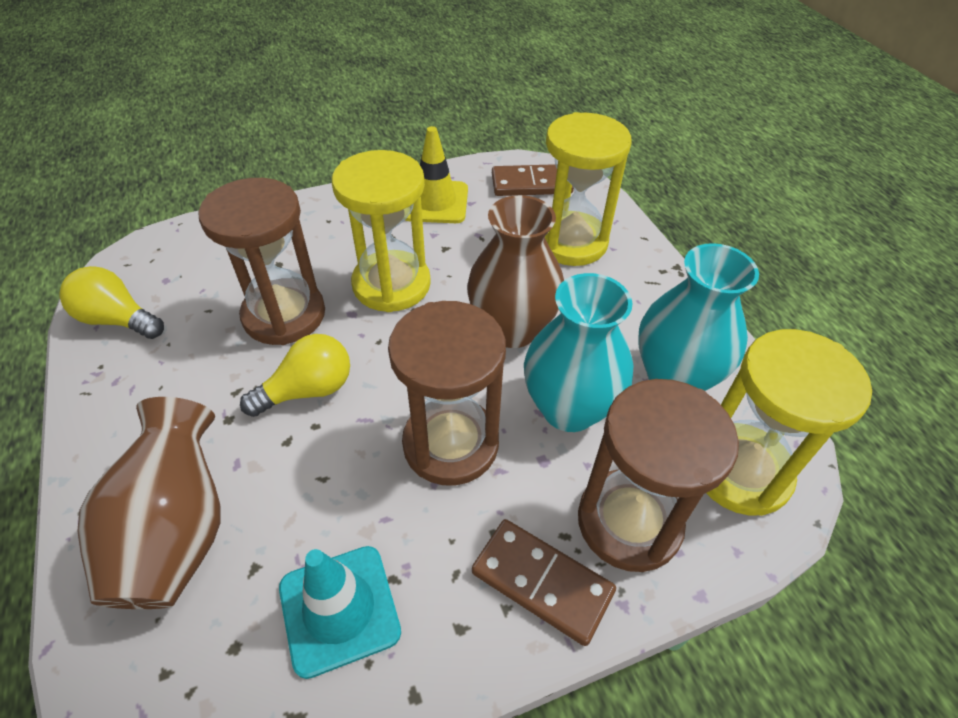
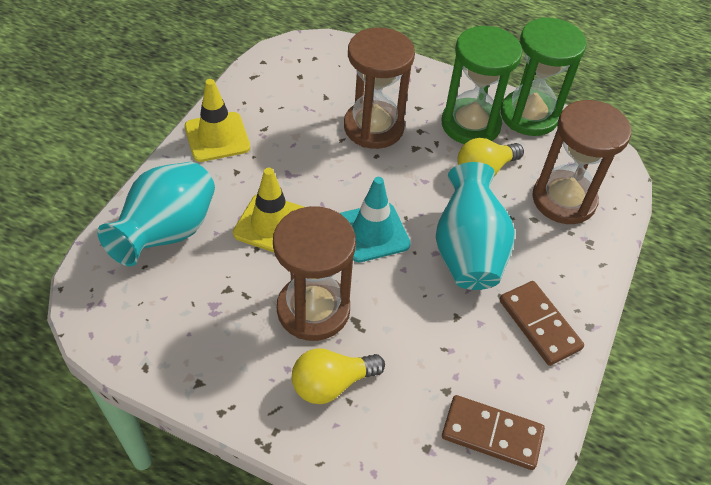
brown vase: 2 -> 0
green hourglass: 0 -> 2
yellow hourglass: 3 -> 0
yellow traffic cone: 1 -> 2

